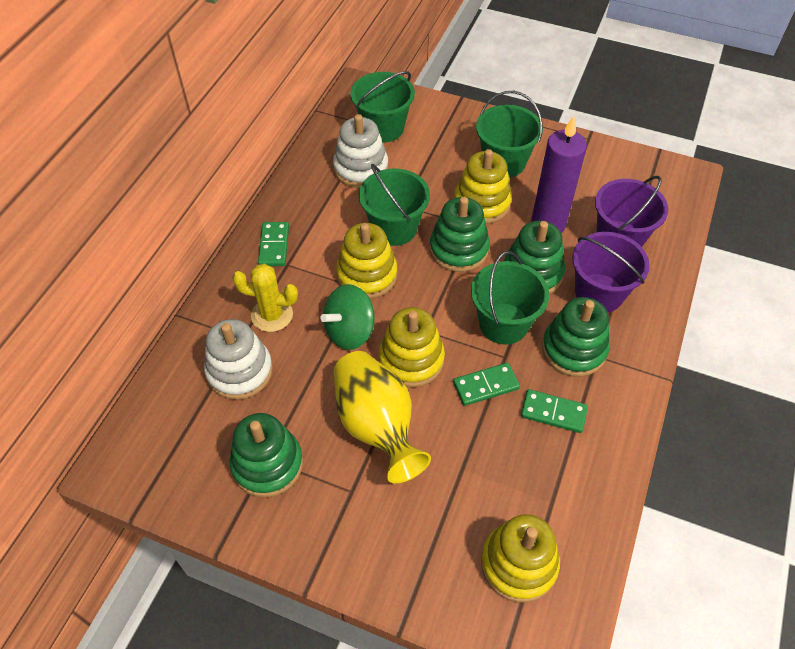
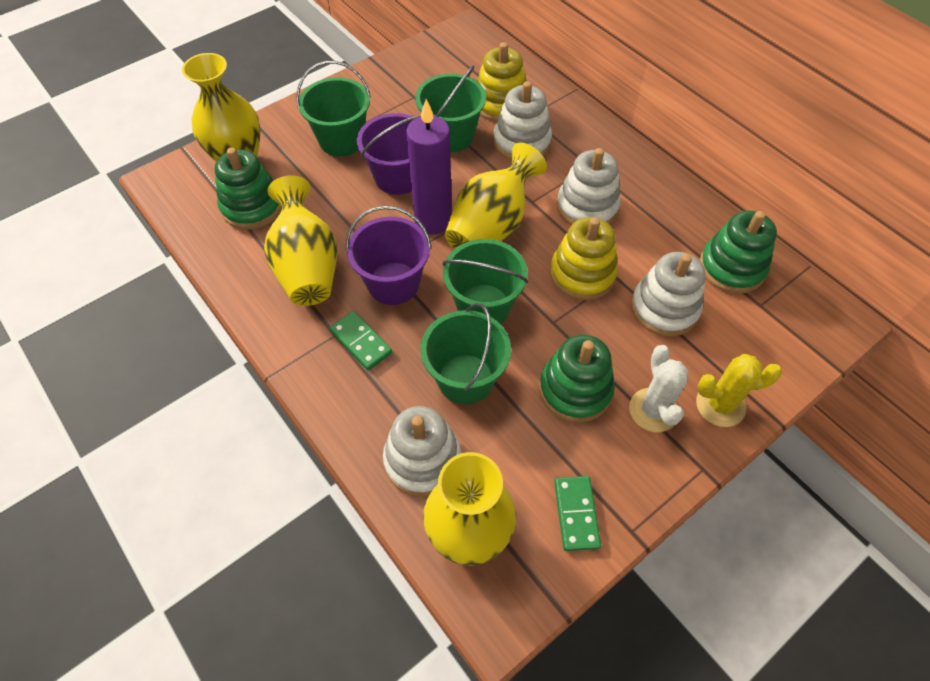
green domino: 3 -> 2
green spinning top: 1 -> 0
green stacking toy: 4 -> 3
white cactus: 0 -> 1
white stacking toy: 2 -> 4
yellow stacking toy: 4 -> 2
yellow vase: 1 -> 4

